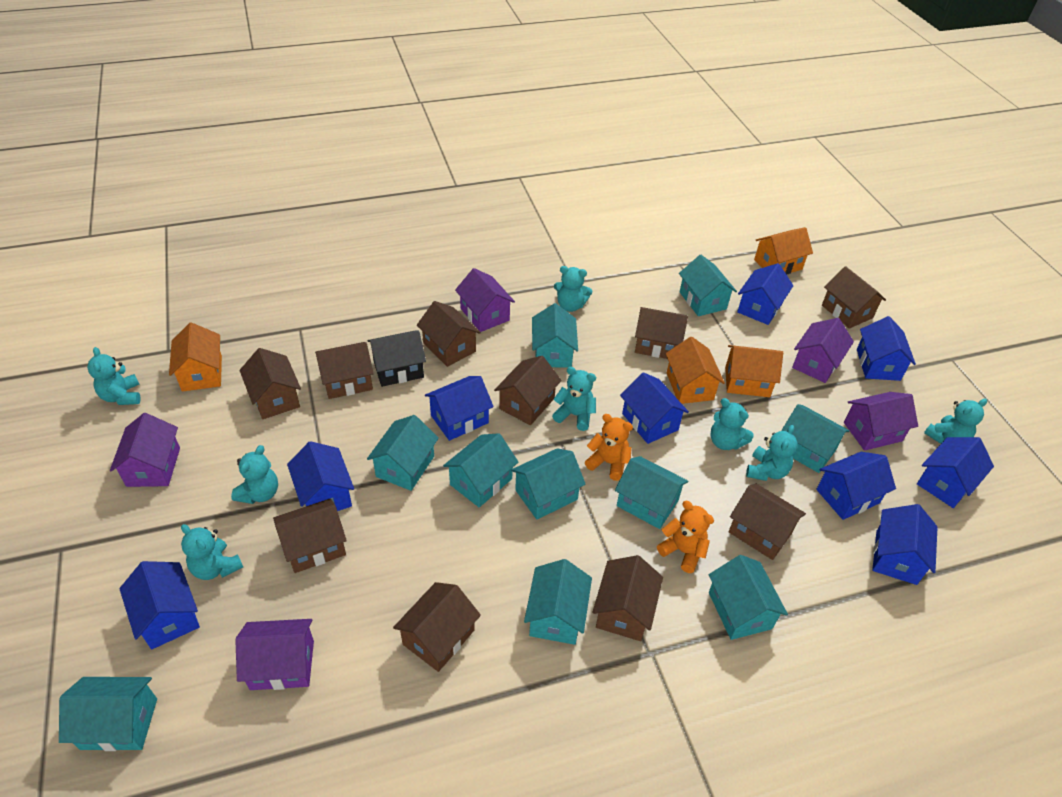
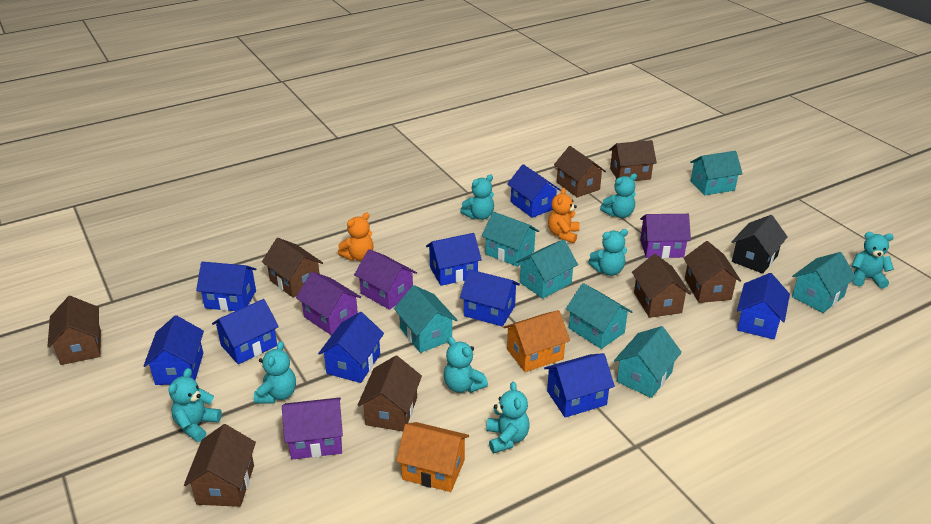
brown house: 10 -> 8
orange house: 4 -> 2
purple house: 5 -> 4
turquoise house: 10 -> 7

